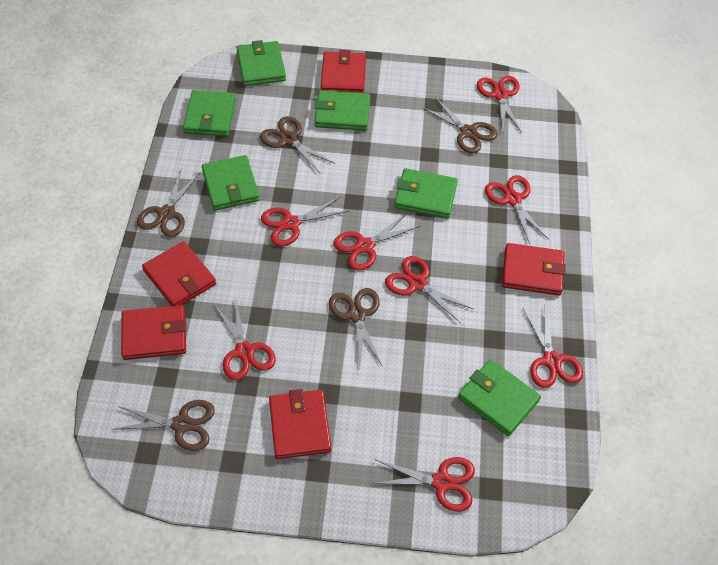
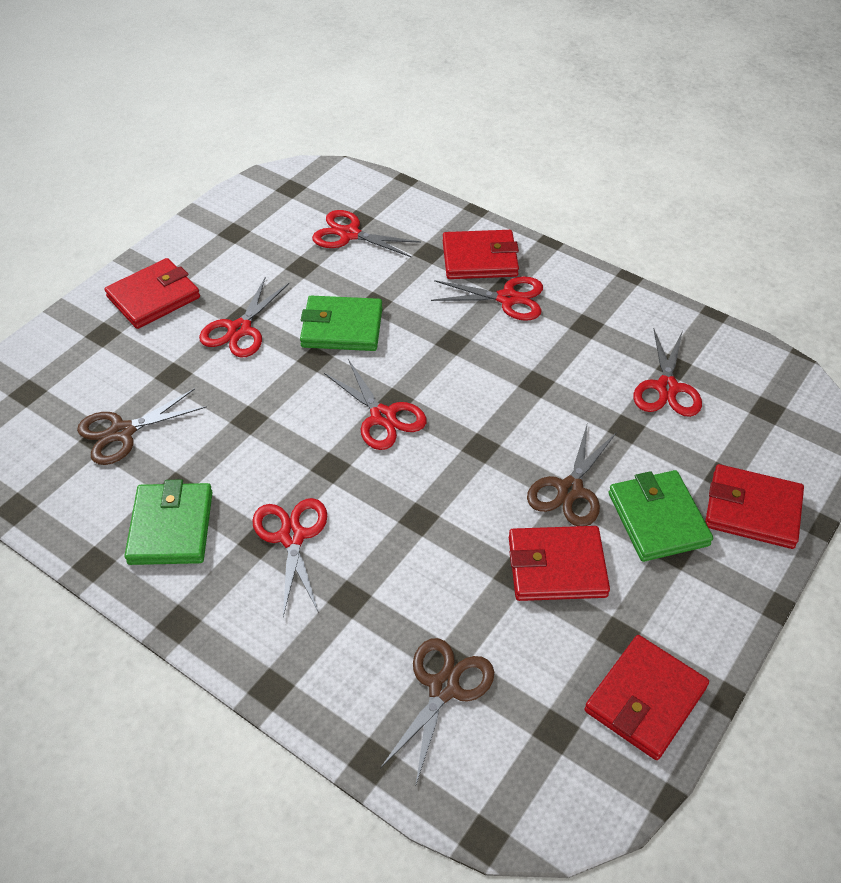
brown scissors: 5 -> 3
green wallet: 6 -> 3
red scissors: 8 -> 6

